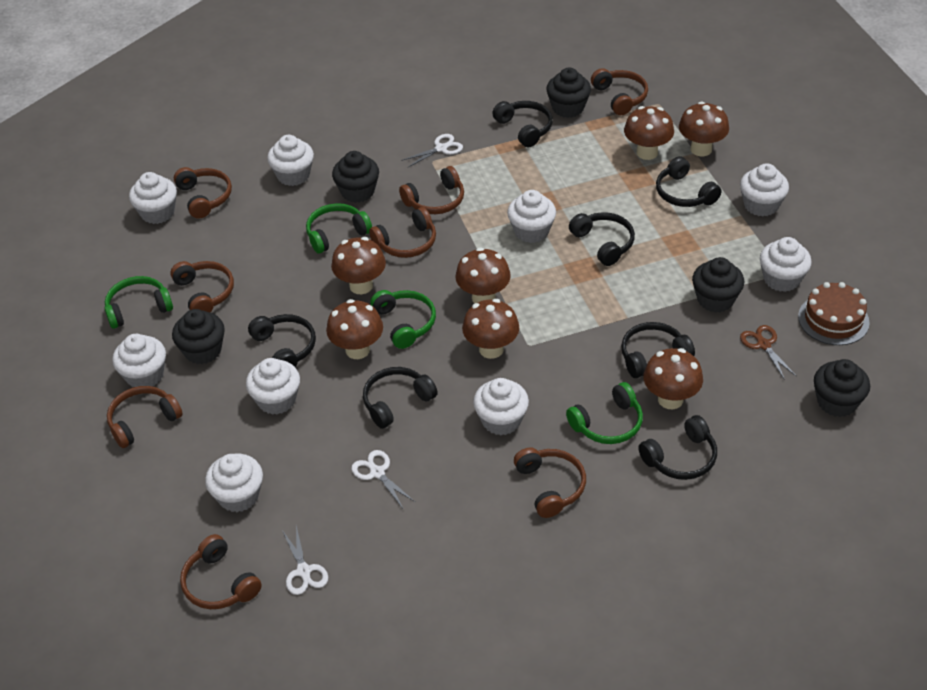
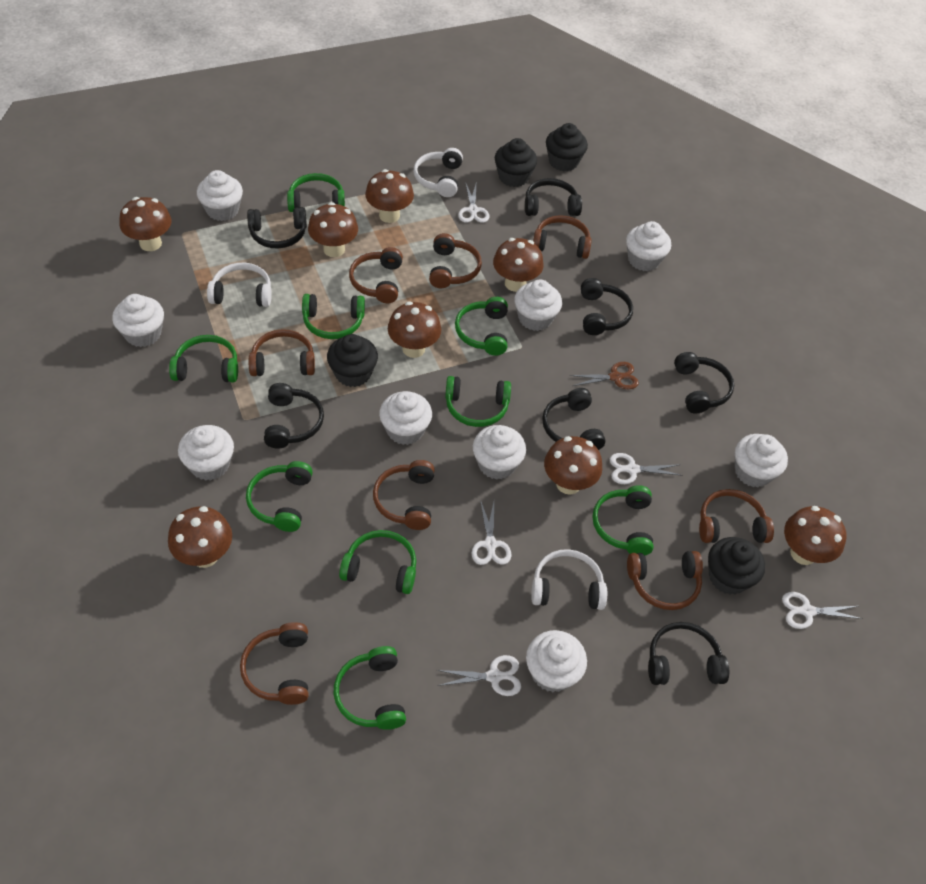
black cupcake: 5 -> 4
brown cake: 1 -> 0
brown mushroom: 7 -> 8
green headphones: 4 -> 9
white headphones: 0 -> 3
white scissors: 3 -> 5

